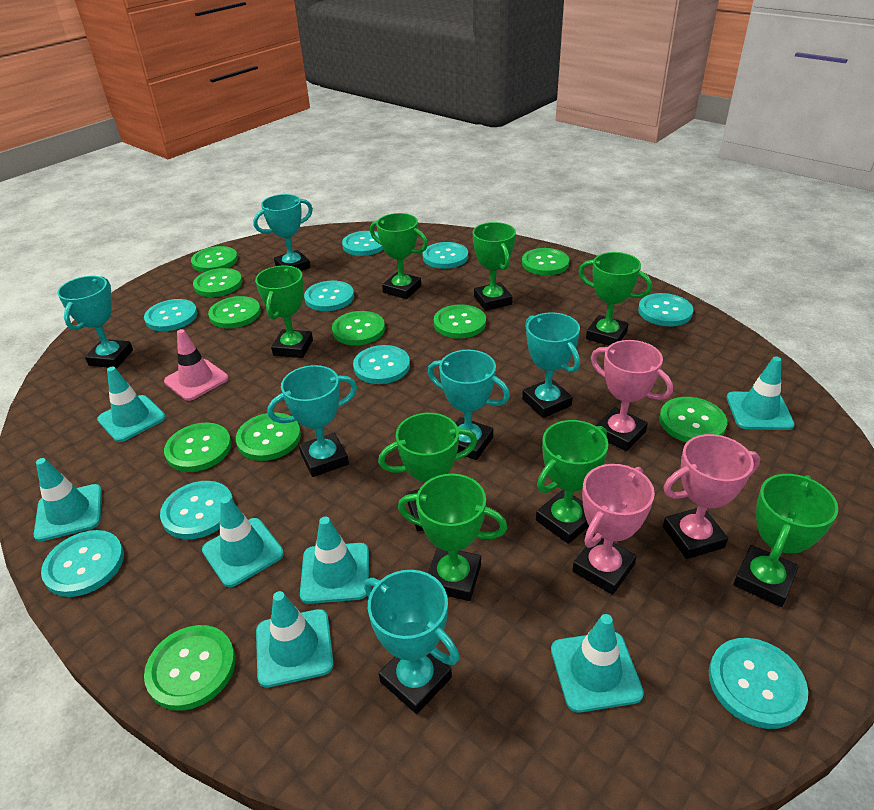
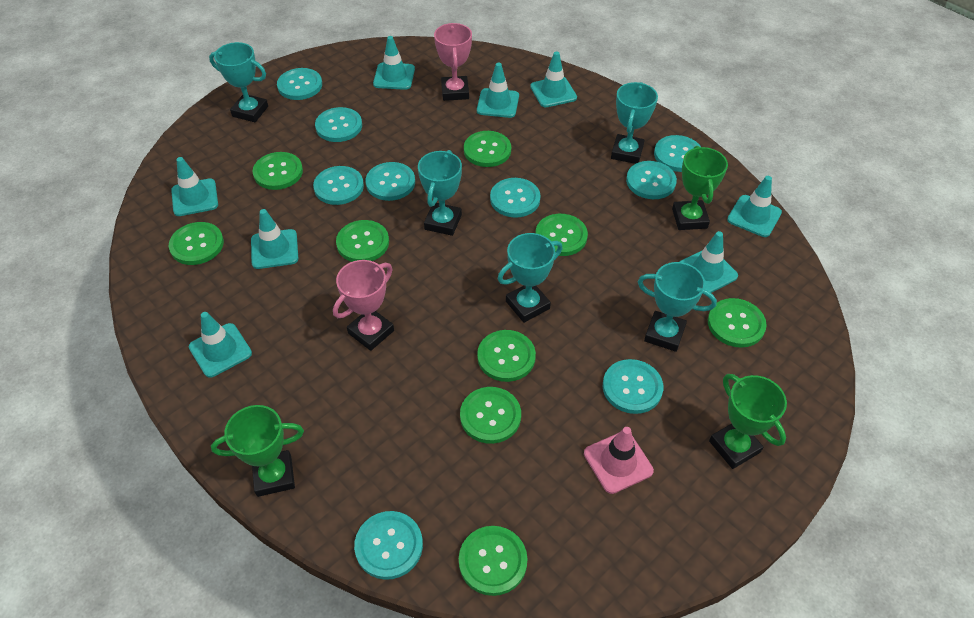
green button: 10 -> 9
green trophy: 8 -> 3
pink trophy: 3 -> 2
turquoise traffic cone: 7 -> 8
turquoise trophy: 6 -> 5

